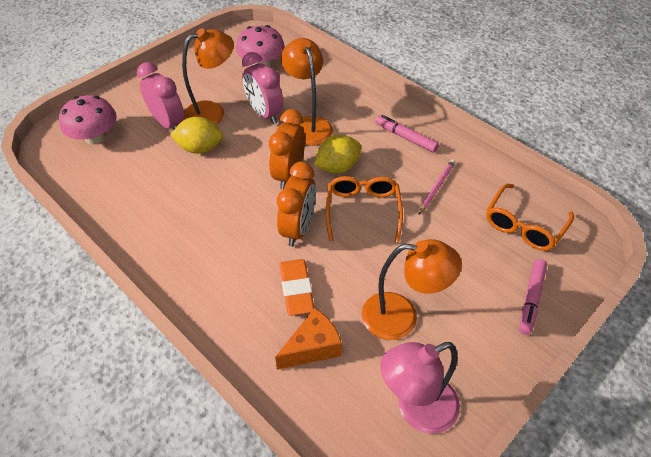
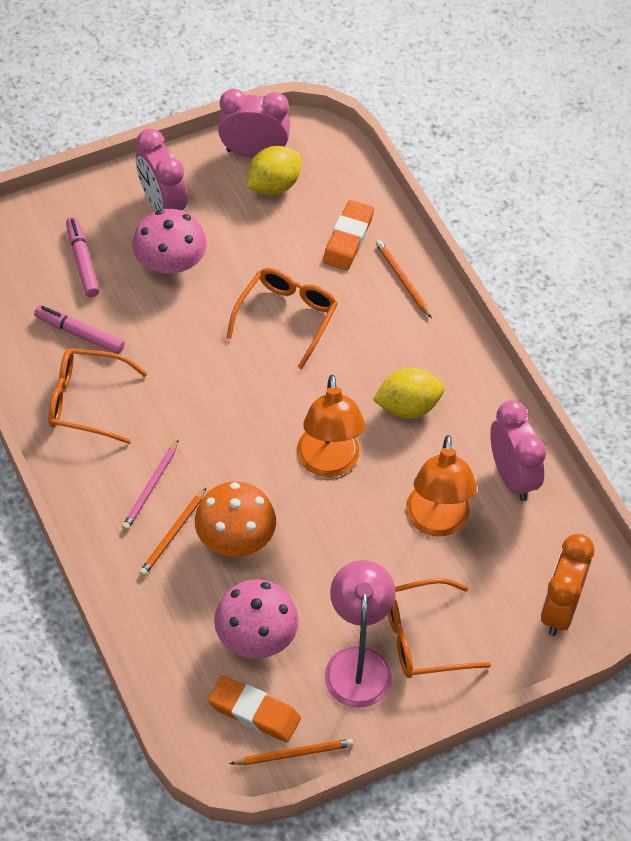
orange cheese: 1 -> 0
orange clock: 2 -> 1
orange eraser: 1 -> 2
orange glasses: 2 -> 3
orange lamp: 3 -> 2
orange mushroom: 0 -> 1
orange pencil: 0 -> 3
pink clock: 2 -> 3

